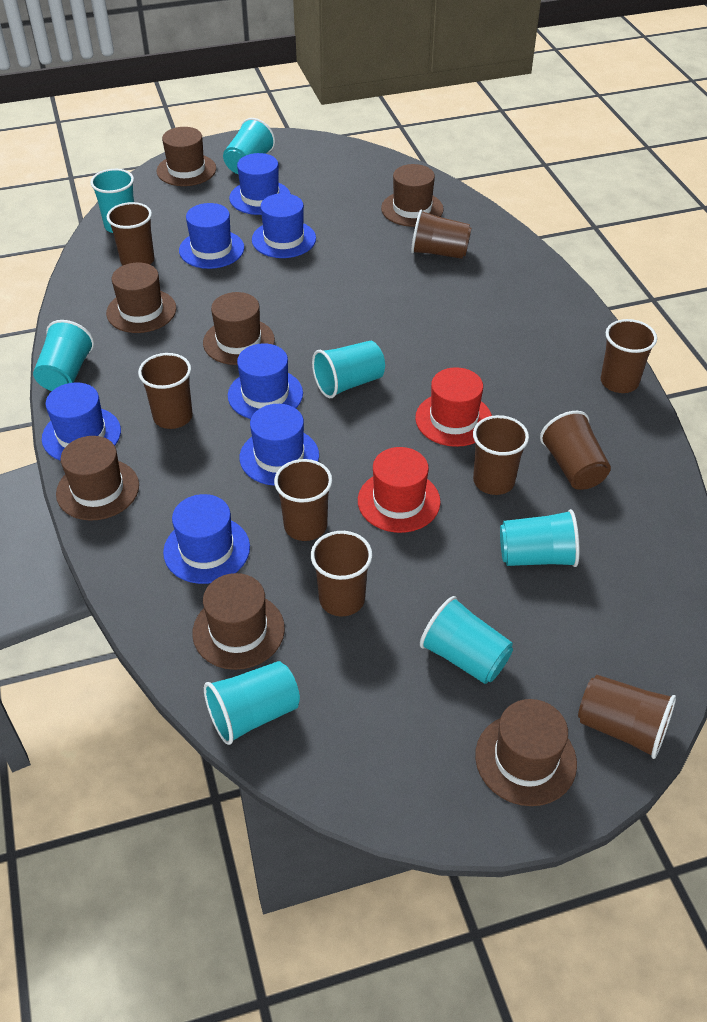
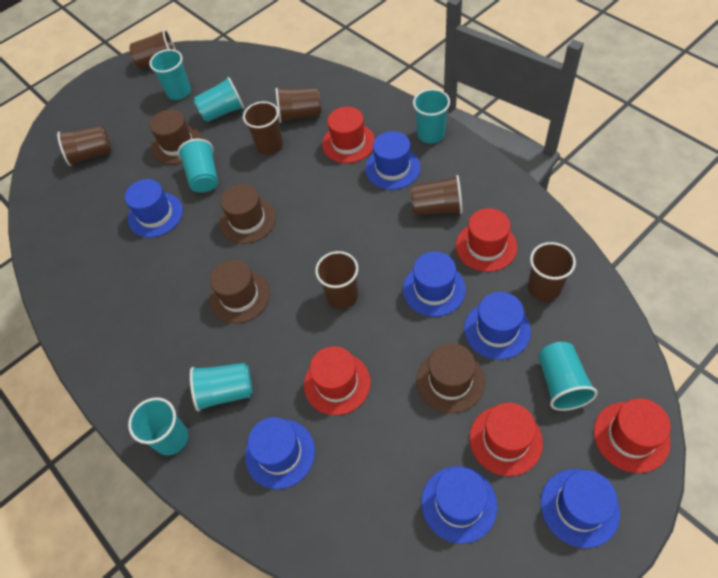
brown cup: 9 -> 7
brown hat: 7 -> 4
red hat: 2 -> 5

